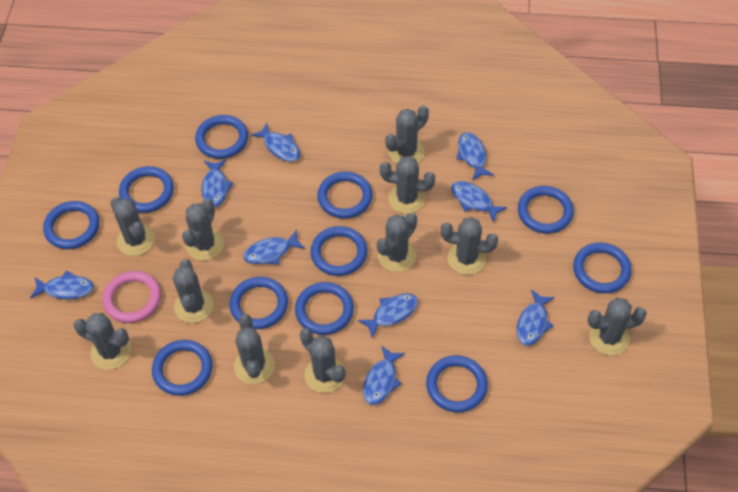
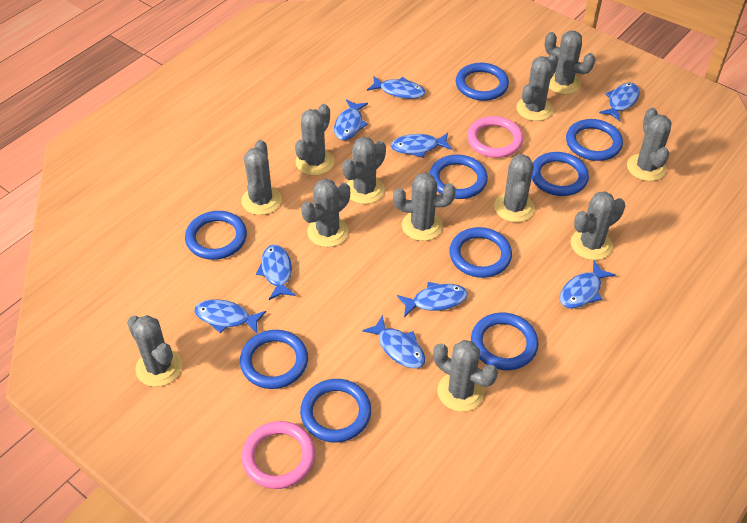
blue ring: 11 -> 9
grey cactus: 11 -> 12
pink ring: 1 -> 2

